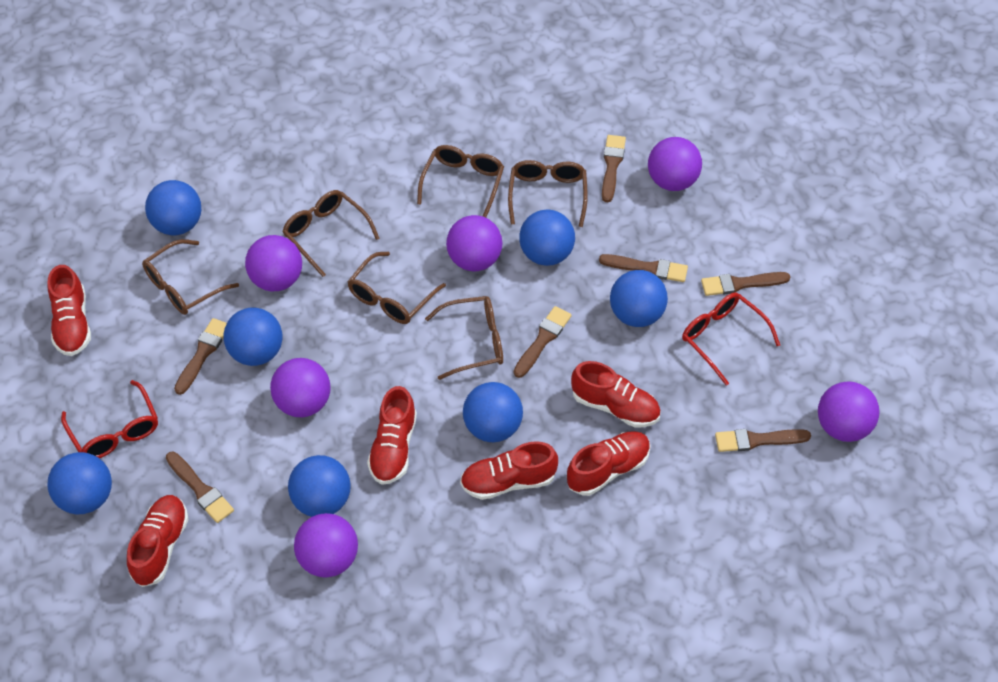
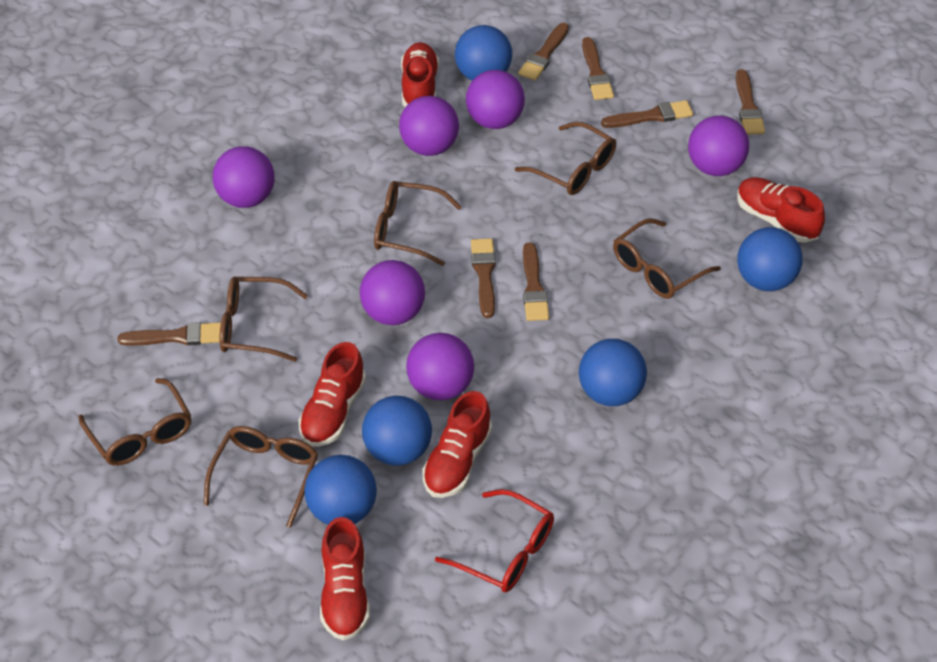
blue ball: 7 -> 5
red glasses: 2 -> 1
red shoe: 6 -> 5

